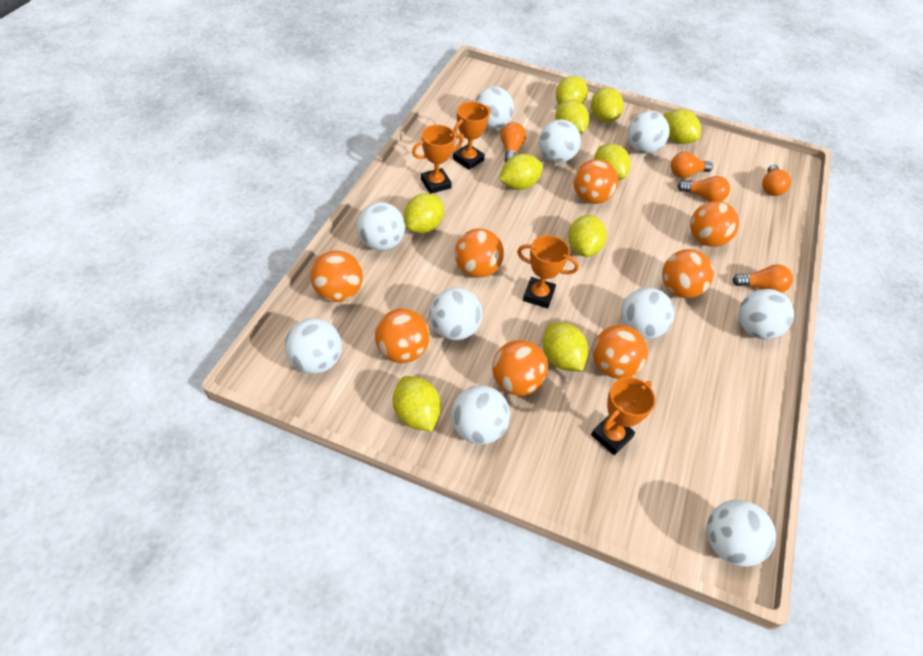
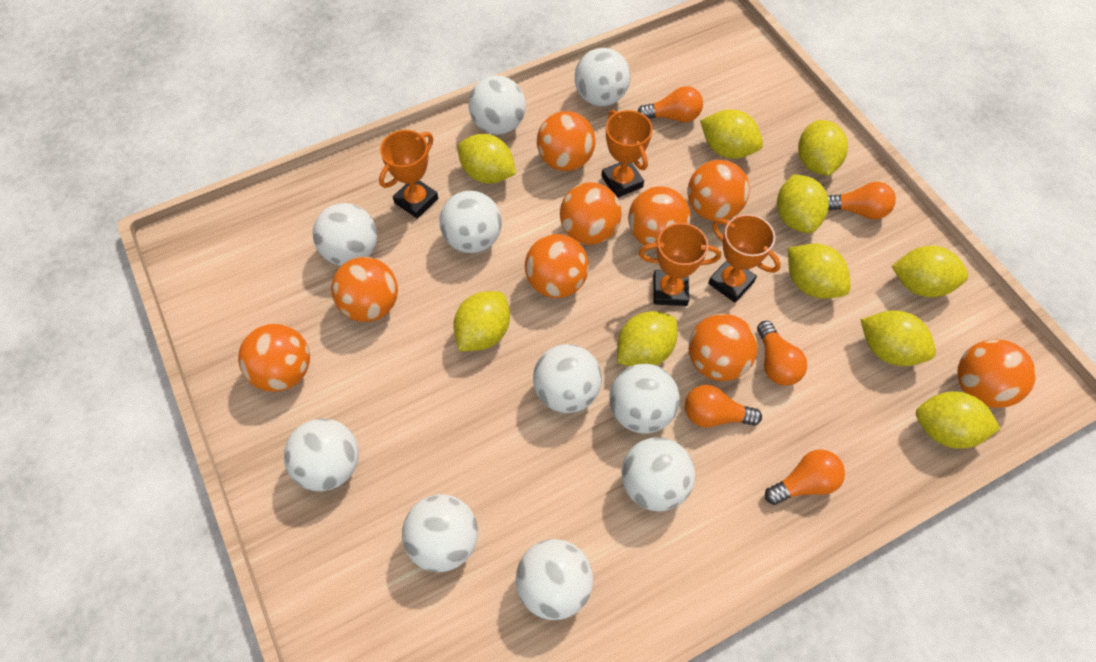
orange ball: 8 -> 9

